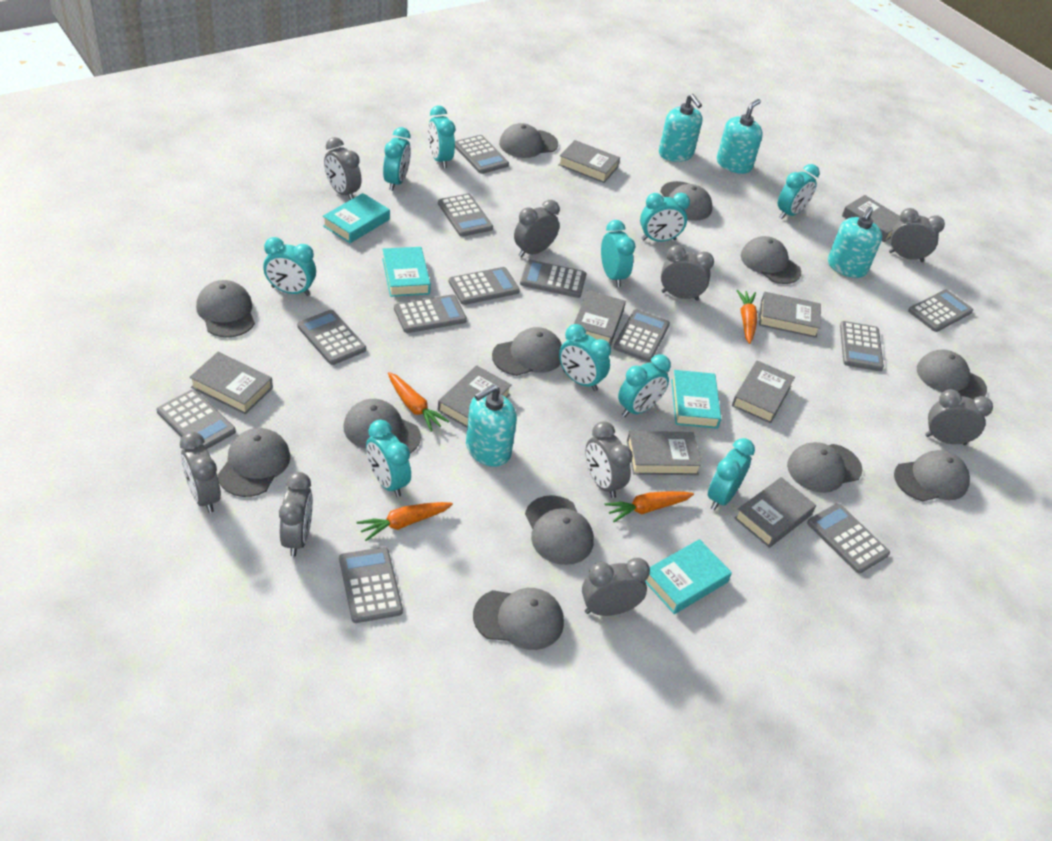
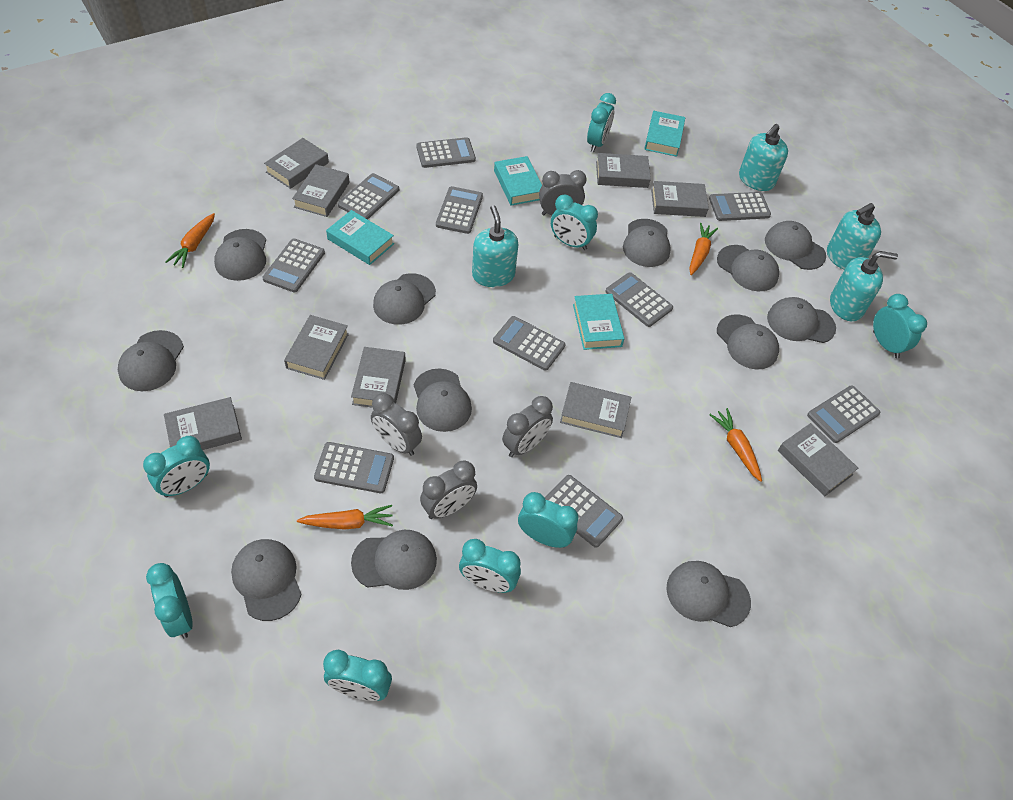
grey calculator: 12 -> 10
grey clock: 9 -> 4
turquoise clock: 10 -> 8

